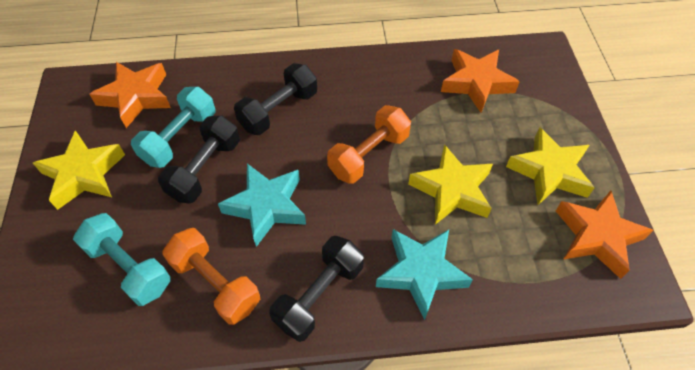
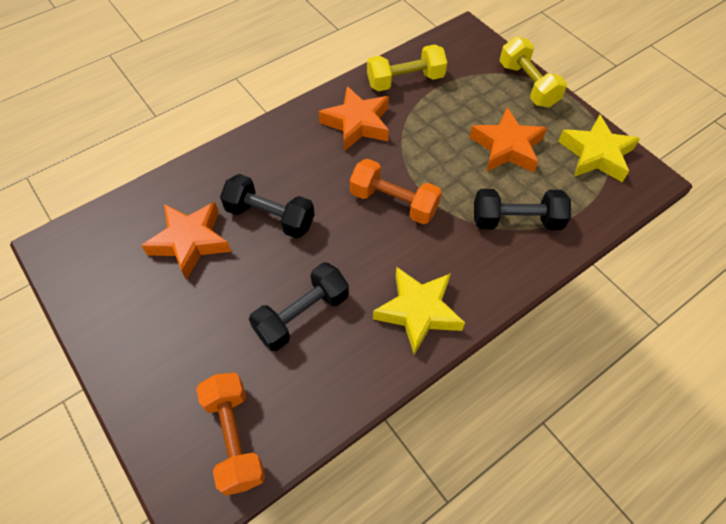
turquoise dumbbell: 2 -> 0
turquoise star: 2 -> 0
yellow dumbbell: 0 -> 2
yellow star: 3 -> 2

